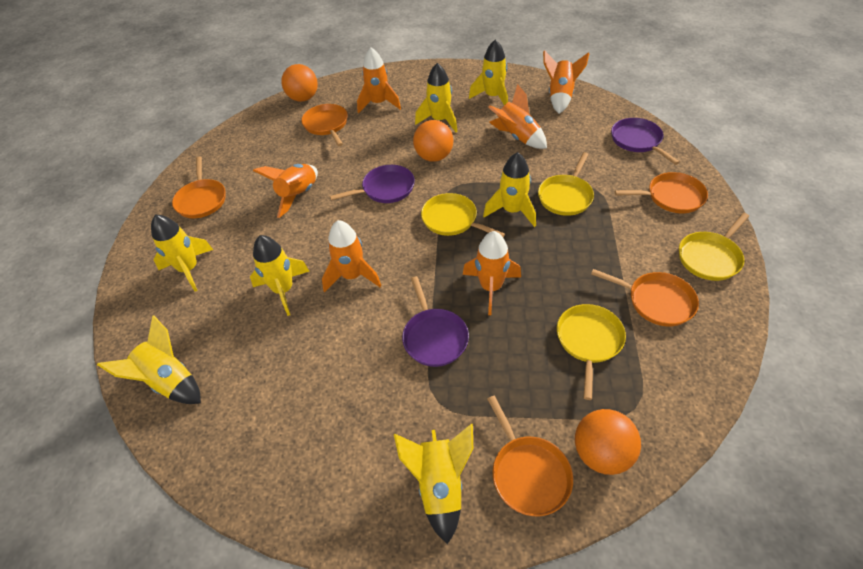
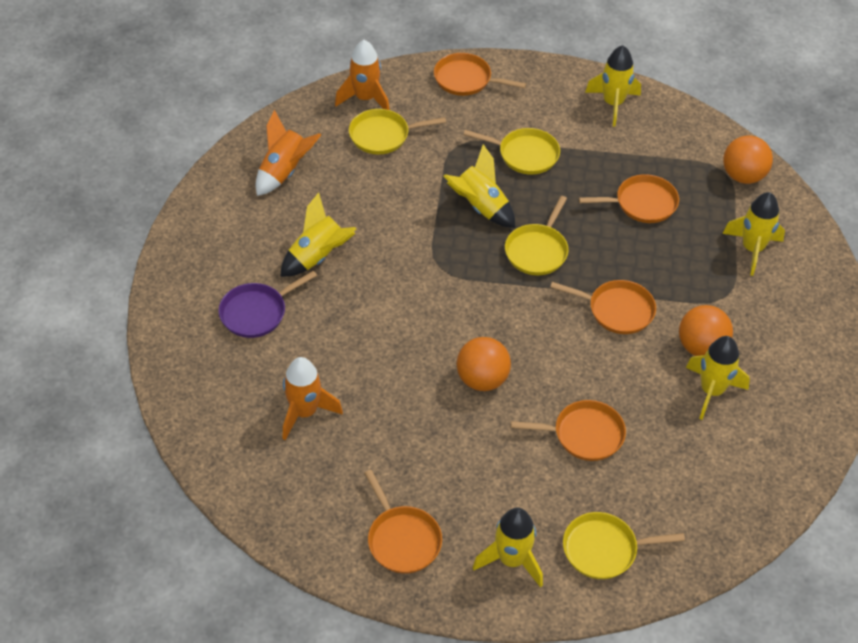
orange rocket: 6 -> 3
purple pan: 3 -> 1
yellow rocket: 7 -> 6

